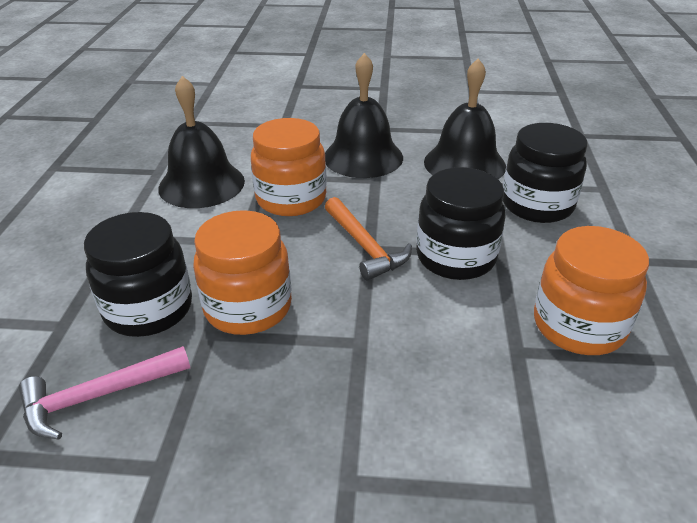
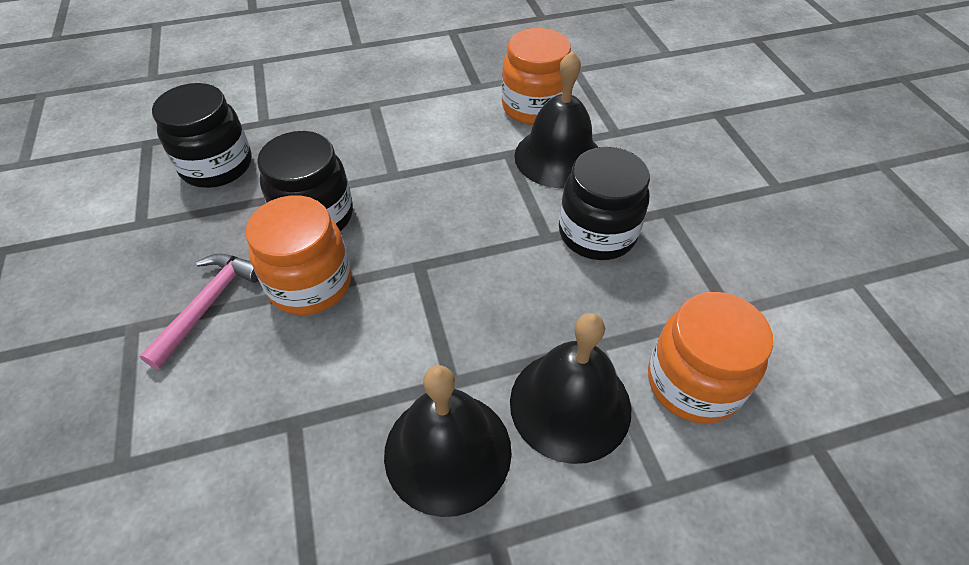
orange hammer: 1 -> 0

